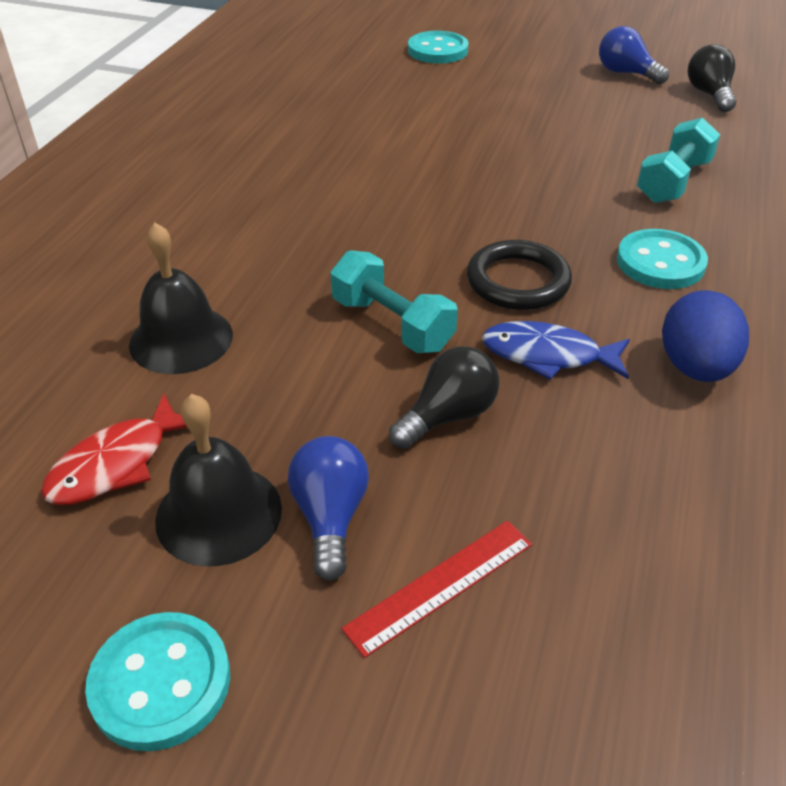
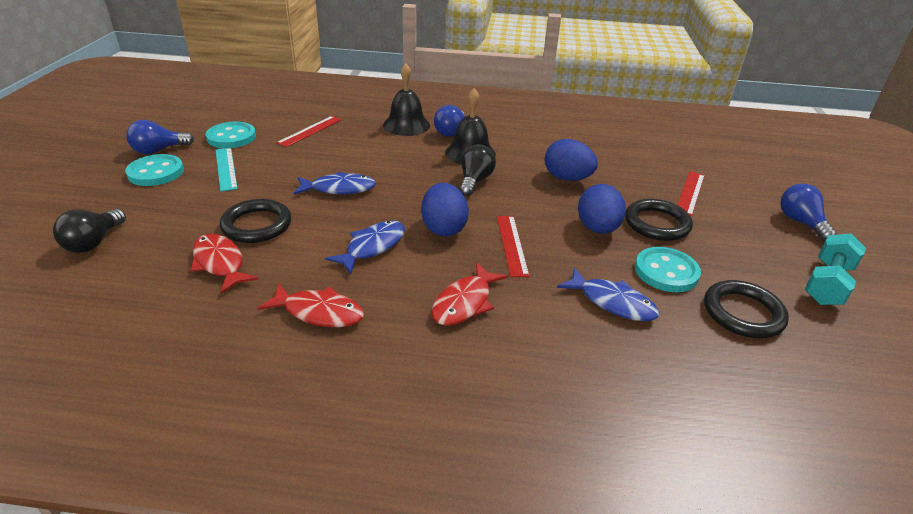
black ring: 1 -> 3
blue egg: 1 -> 3
blue fish: 1 -> 3
blue light bulb: 2 -> 3
red fish: 1 -> 3
red ruler: 1 -> 3
turquoise dumbbell: 2 -> 1
turquoise ruler: 0 -> 1

